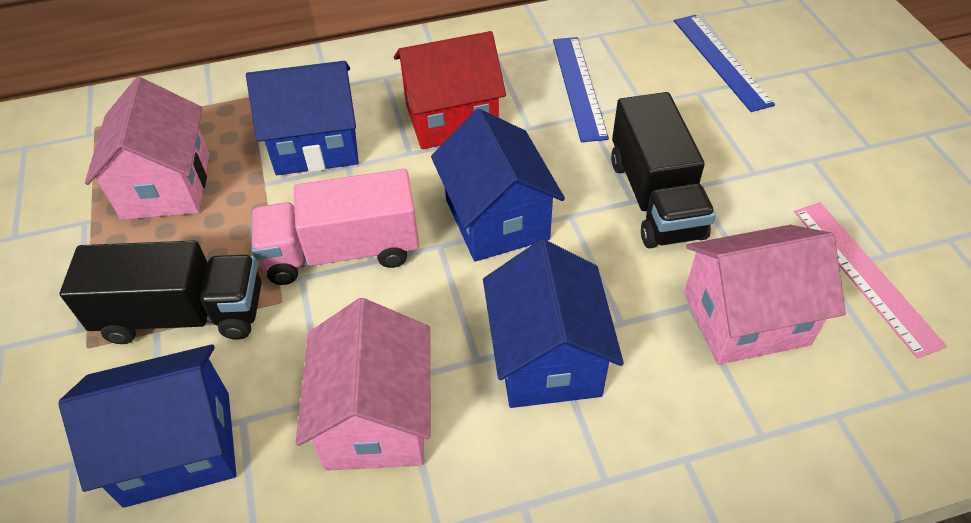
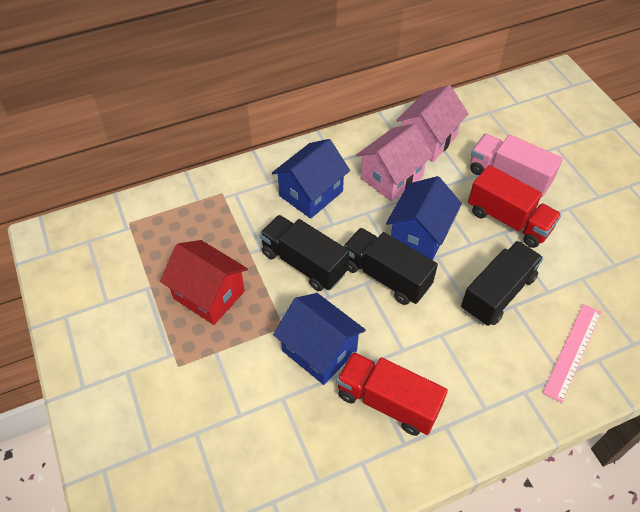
black truck: 2 -> 3
blue house: 4 -> 3
blue ruler: 2 -> 0
pink house: 3 -> 2
red truck: 0 -> 2

